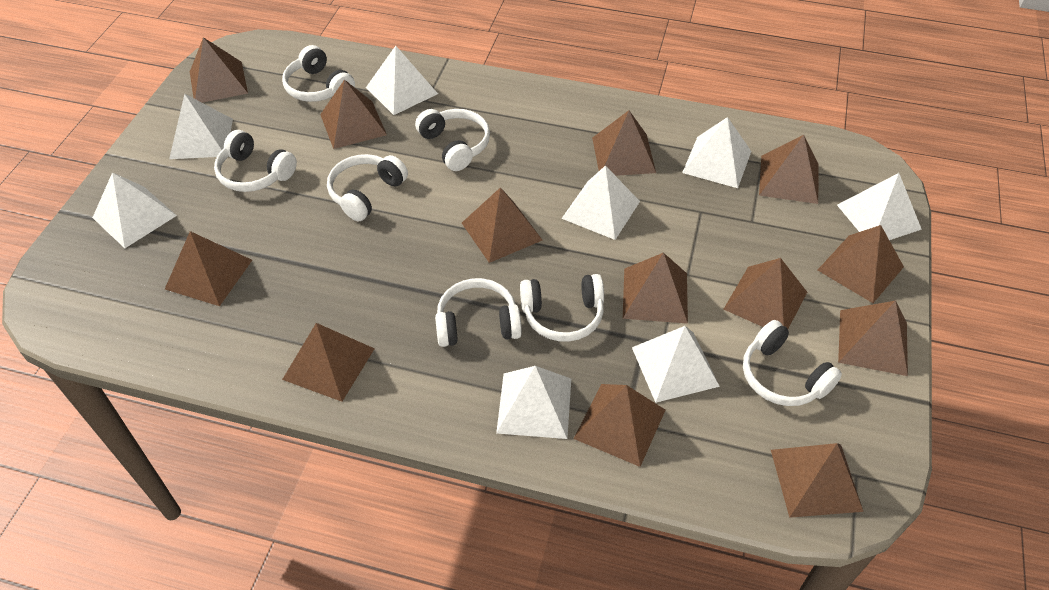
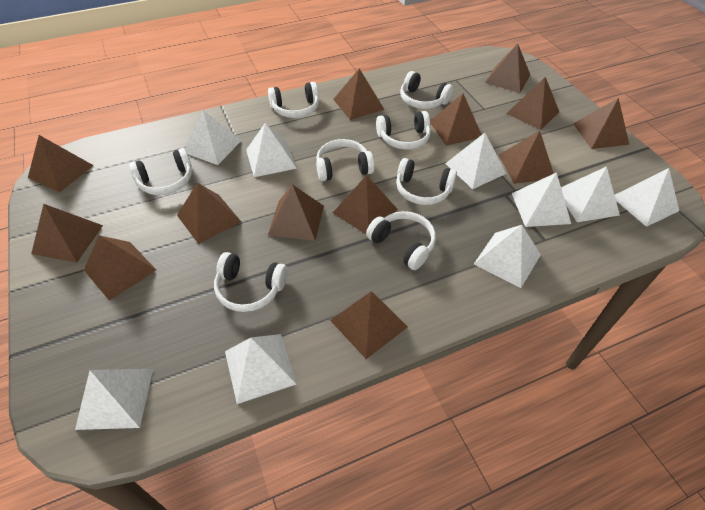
white headphones: 7 -> 8
white pyramid: 8 -> 9

